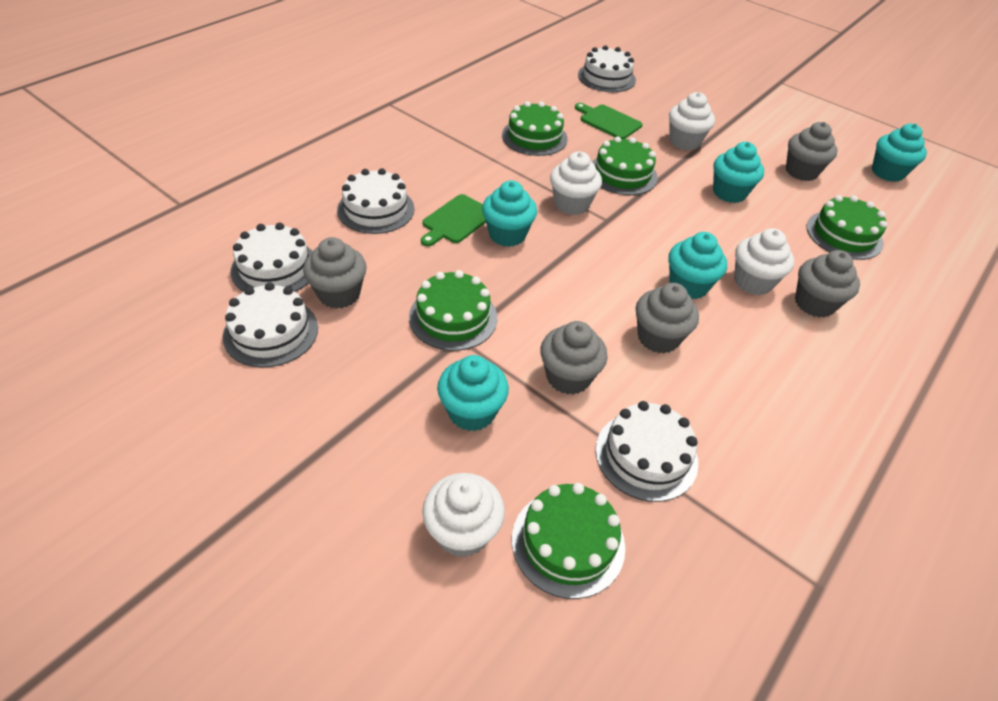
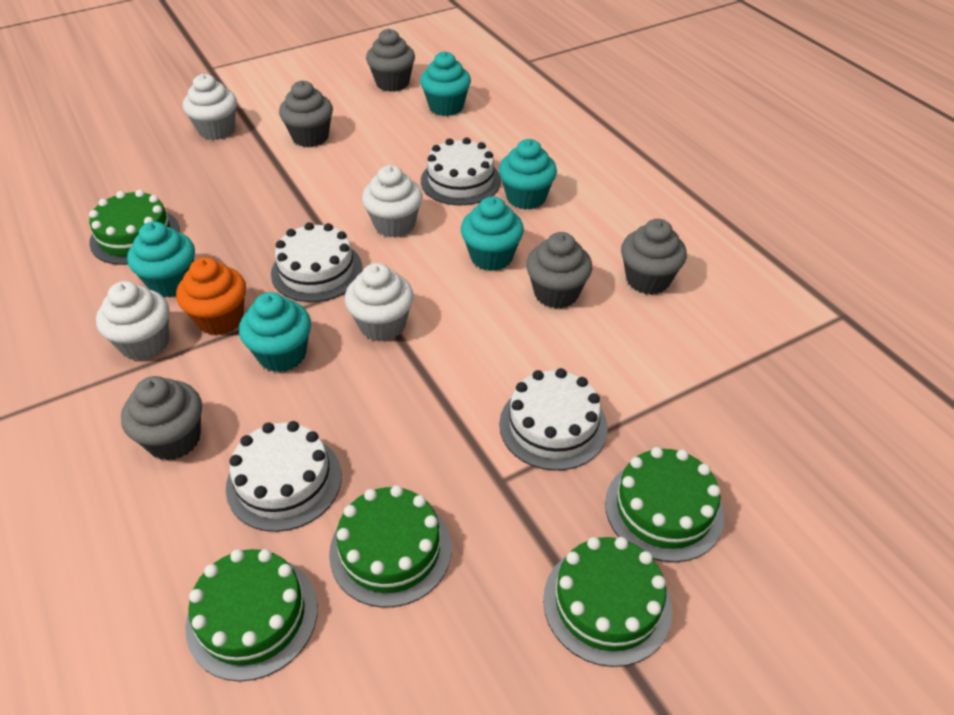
green cutting board: 2 -> 0
orange cupcake: 0 -> 1
white cake: 5 -> 4

